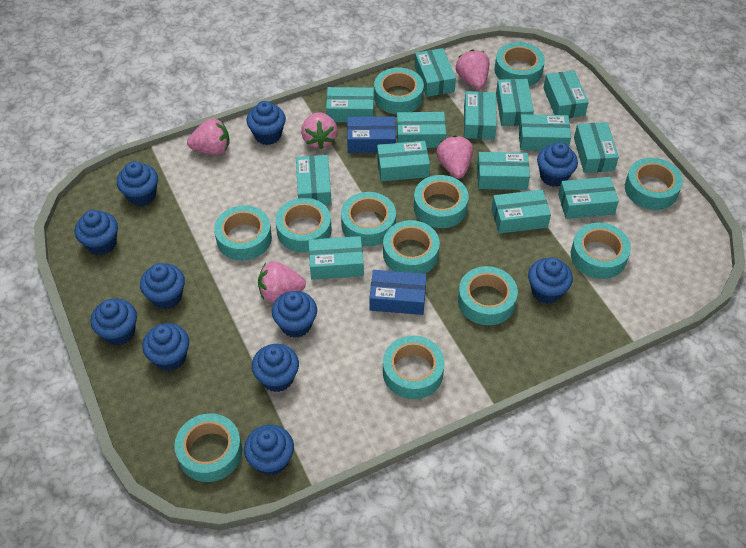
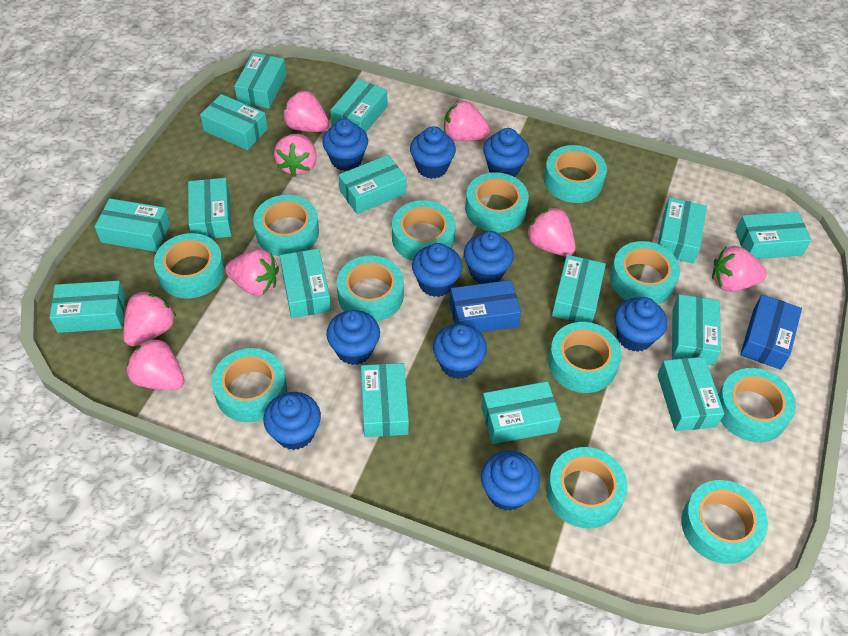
blue cupcake: 11 -> 10
pink strawberry: 5 -> 8
turquoise box: 14 -> 15

